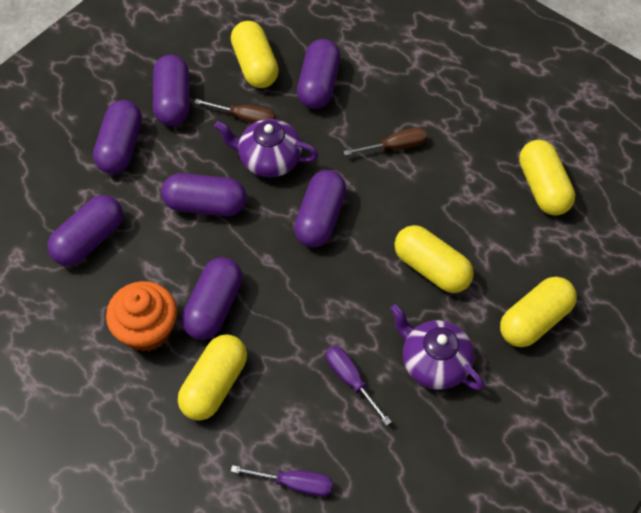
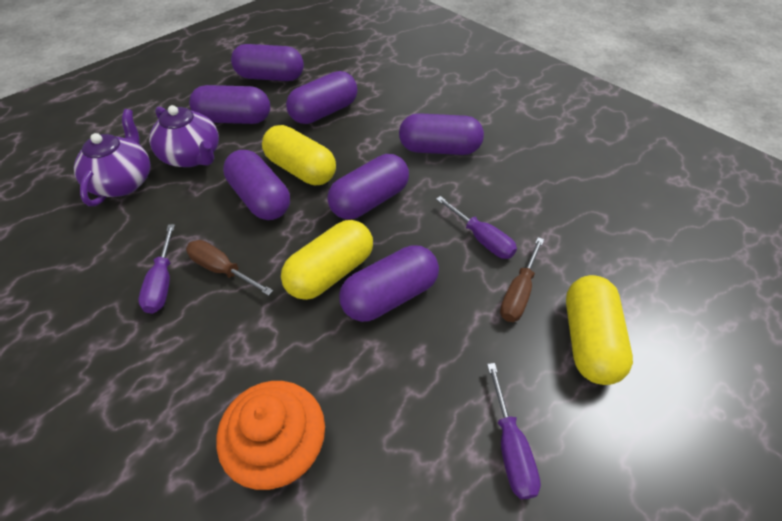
purple screwdriver: 2 -> 3
yellow capsule: 5 -> 3

